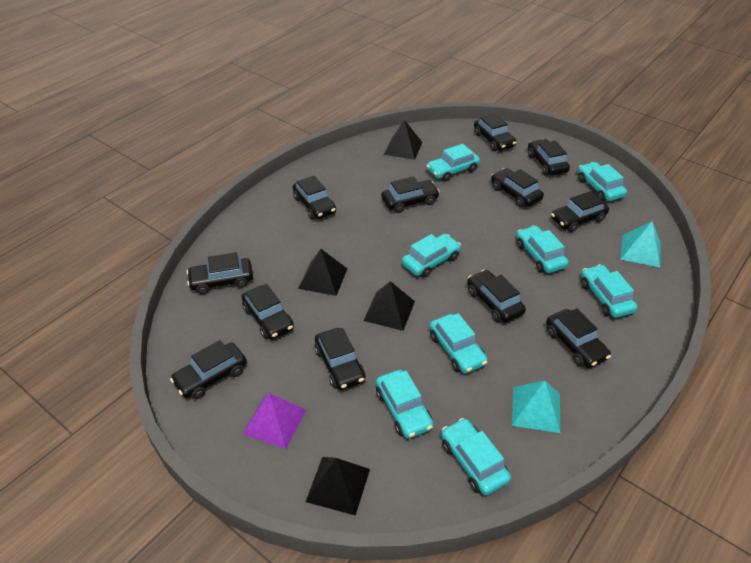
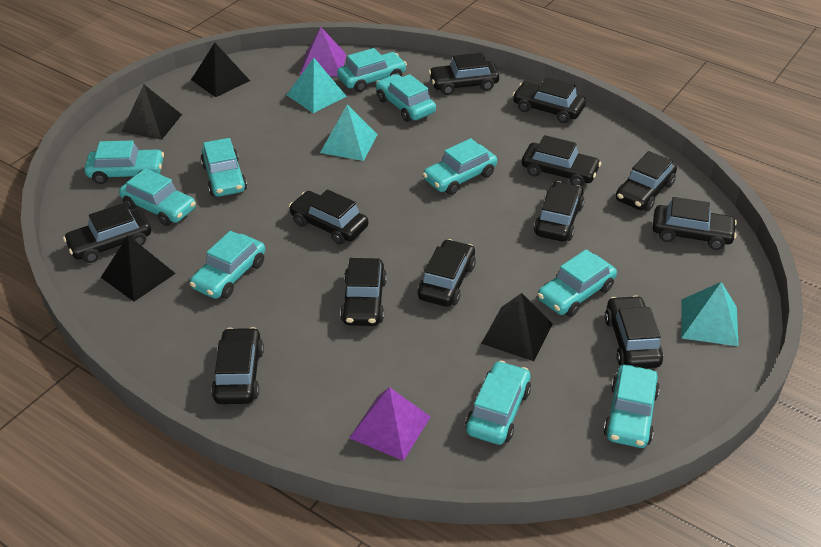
purple pyramid: 1 -> 2
turquoise car: 8 -> 10
turquoise pyramid: 2 -> 3

